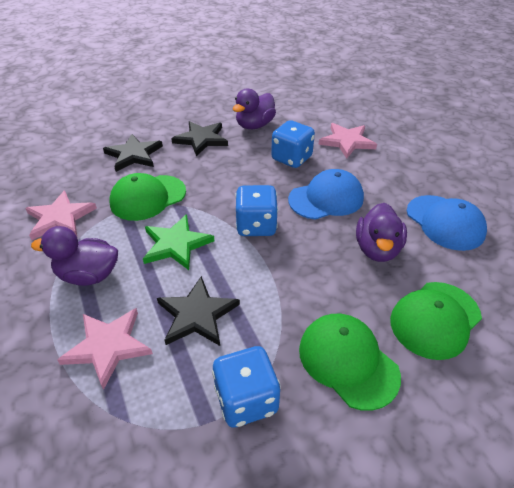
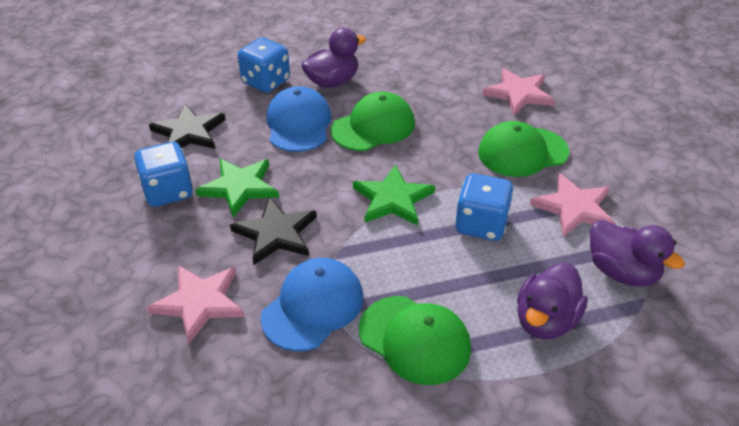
black star: 3 -> 2
green star: 1 -> 2

